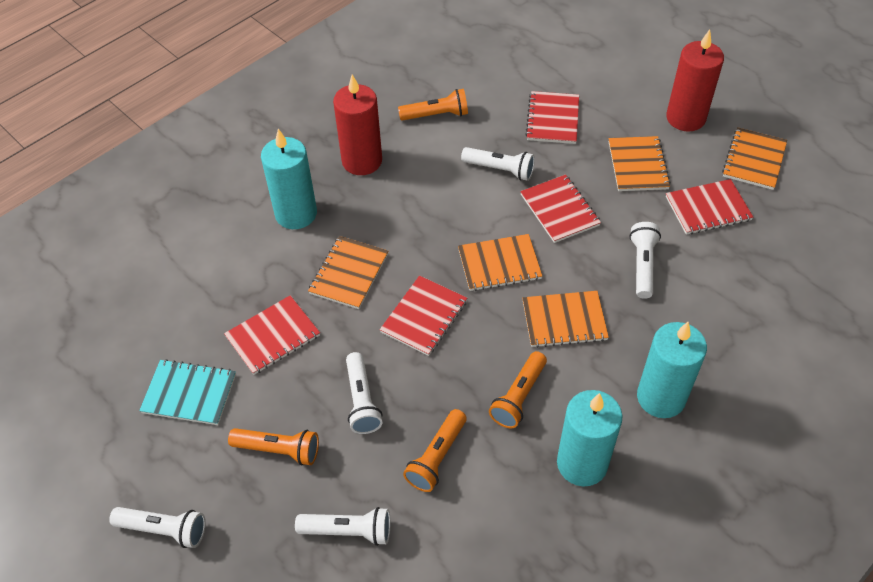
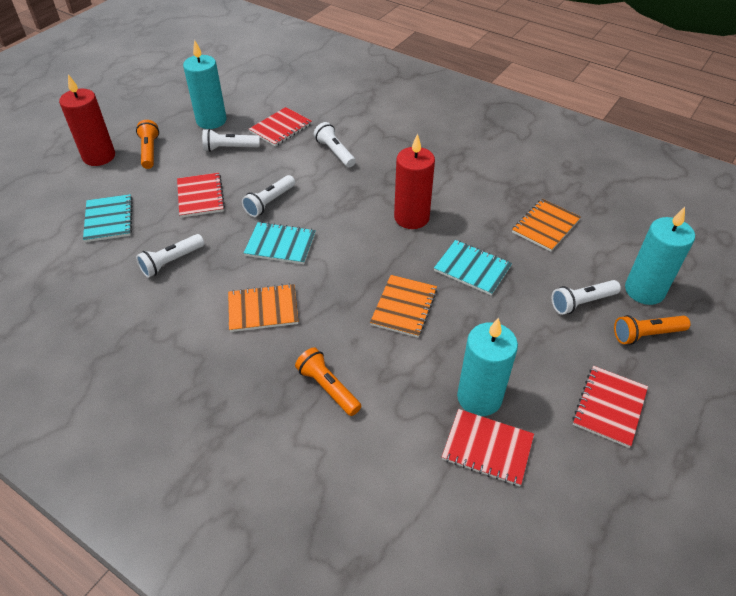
orange flashlight: 4 -> 3
orange notebook: 5 -> 3
red notebook: 5 -> 4
turquoise notebook: 1 -> 3

